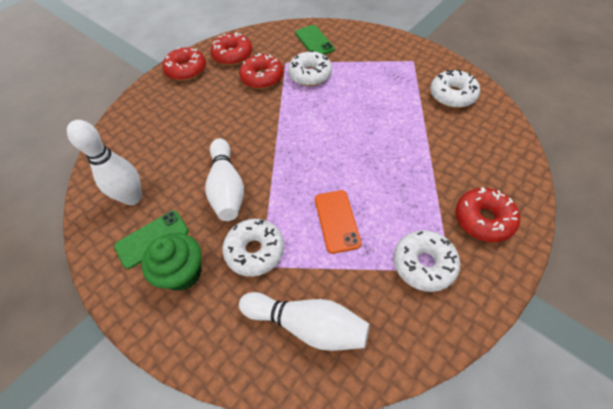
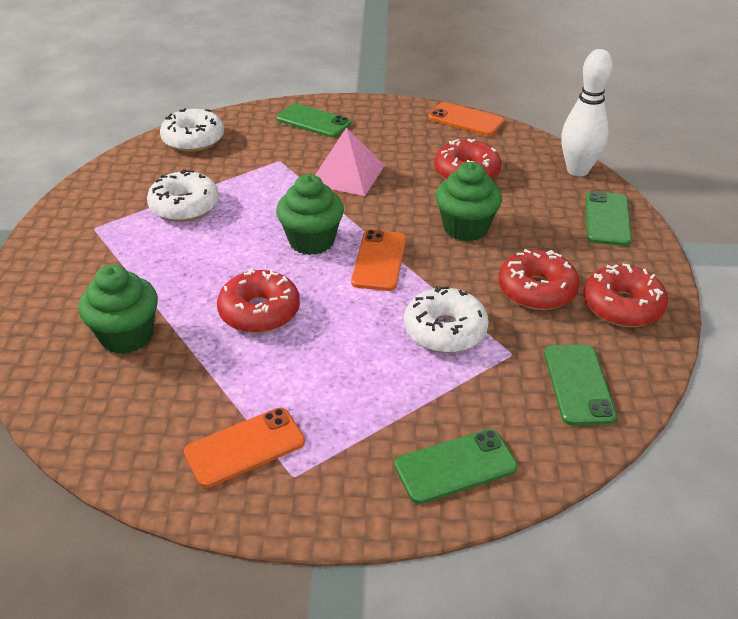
green cupcake: 1 -> 3
green phone: 2 -> 4
orange phone: 1 -> 3
pink pyramid: 0 -> 1
white bowling pin: 3 -> 1
white donut: 4 -> 3

